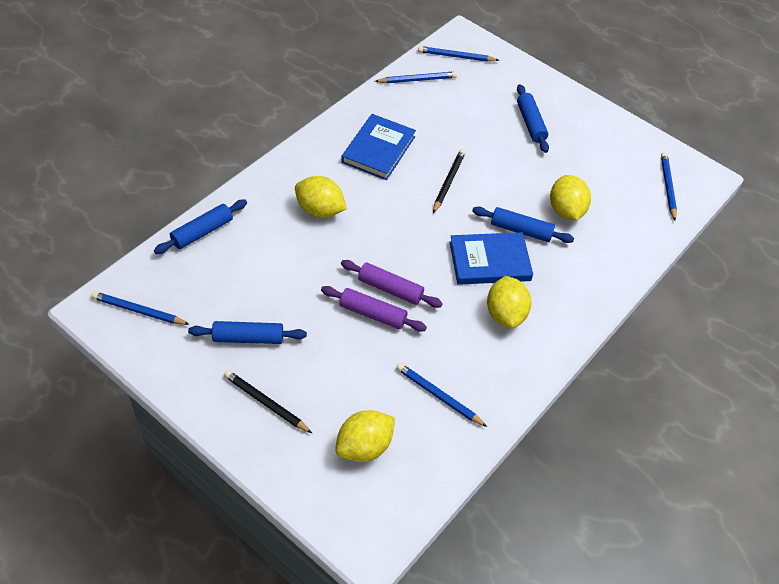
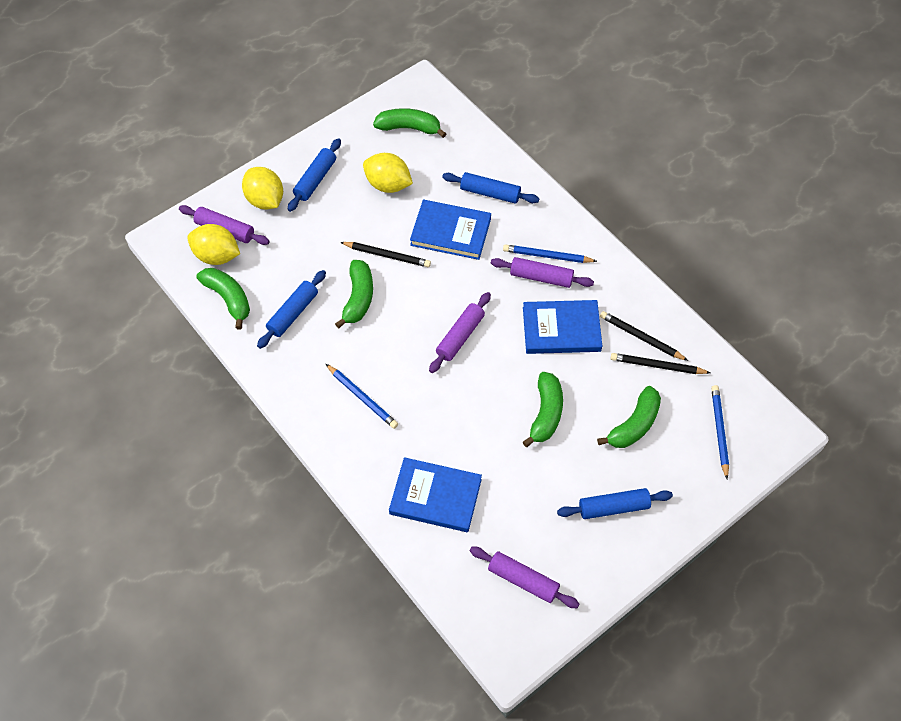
black pencil: 2 -> 3
blue book: 2 -> 3
blue pencil: 5 -> 3
green banana: 0 -> 5
purple rolling pin: 2 -> 4
yellow lemon: 4 -> 3

